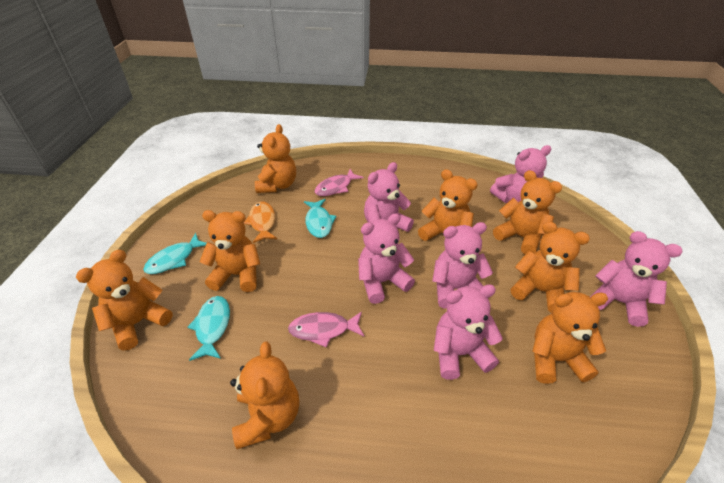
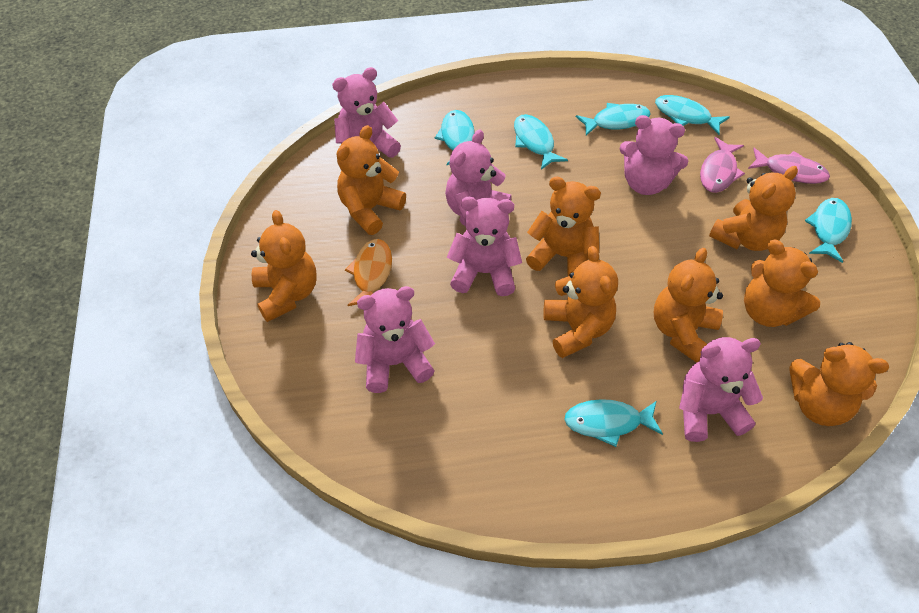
turquoise fish: 3 -> 6

